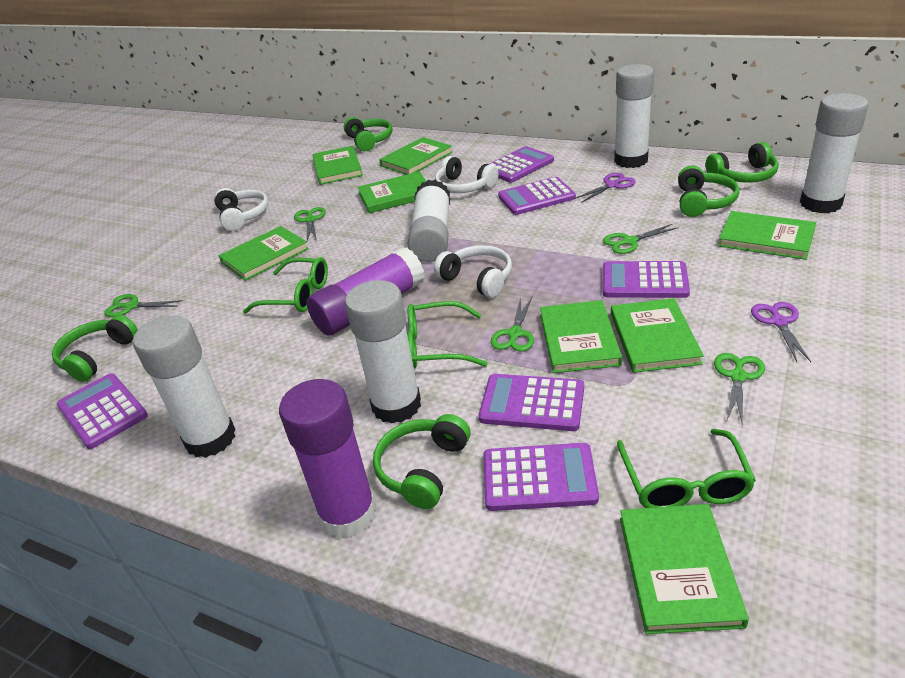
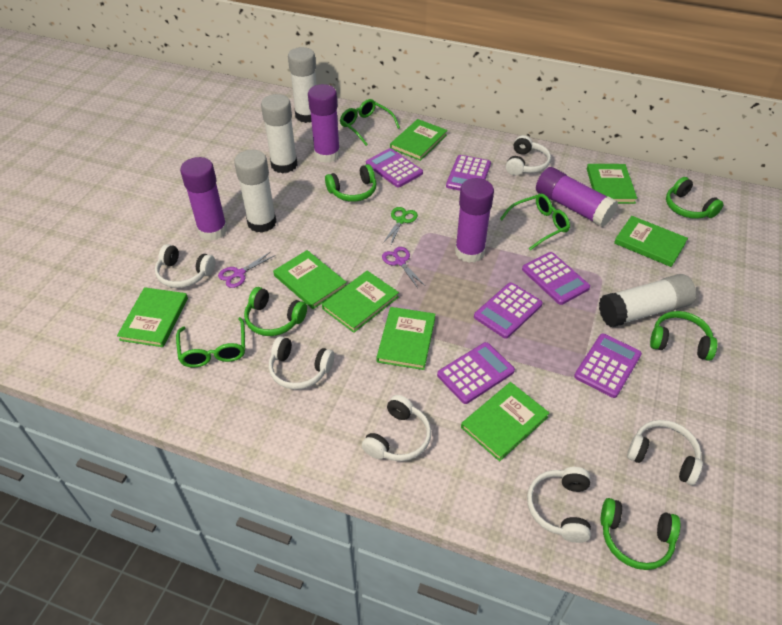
green scissors: 5 -> 1
purple glue stick: 2 -> 4
white glue stick: 5 -> 4
white headphones: 3 -> 6

